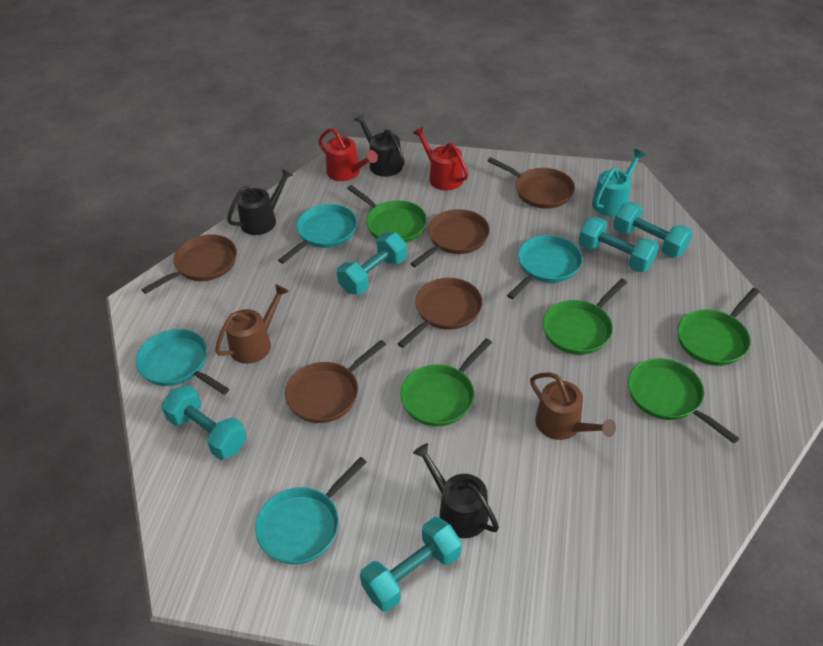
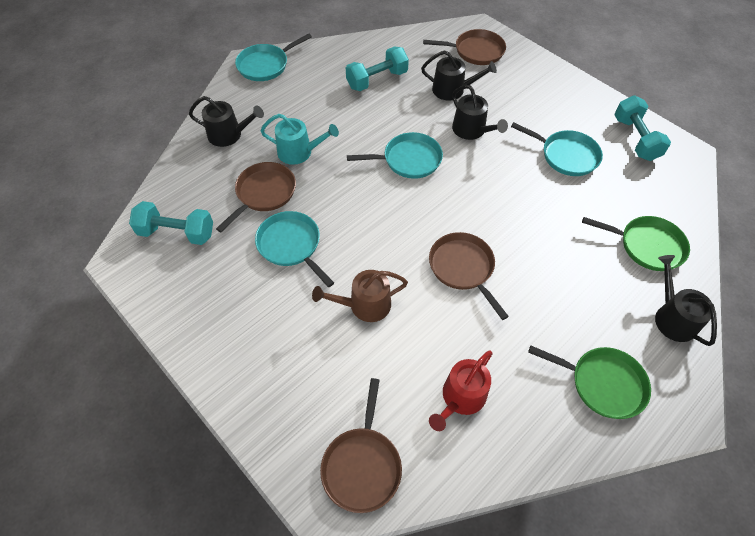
black watering can: 3 -> 4
brown pan: 5 -> 4
brown watering can: 2 -> 1
green pan: 5 -> 2
red watering can: 2 -> 1
turquoise dumbbell: 5 -> 3

